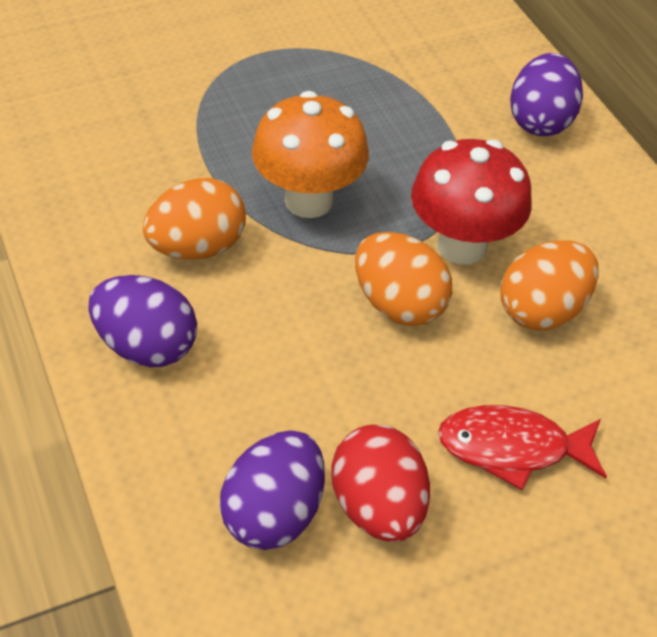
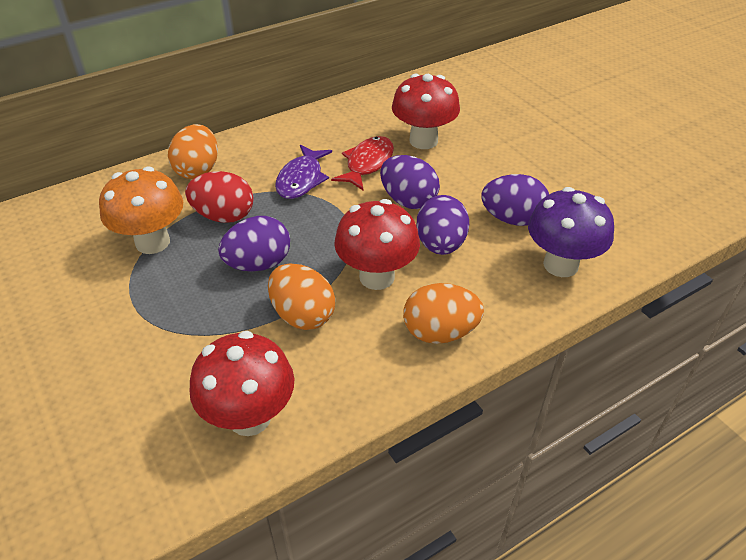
purple egg: 3 -> 4
purple fish: 0 -> 1
purple mushroom: 0 -> 1
red mushroom: 1 -> 3

